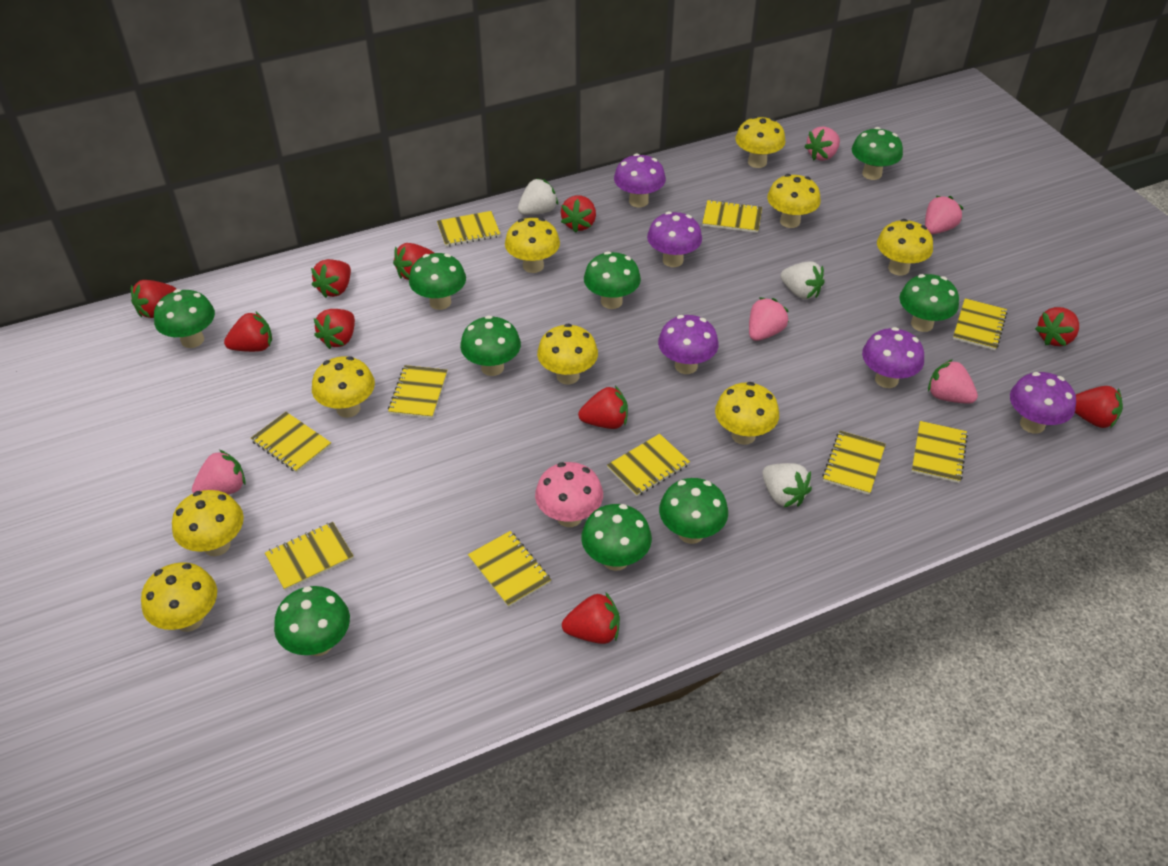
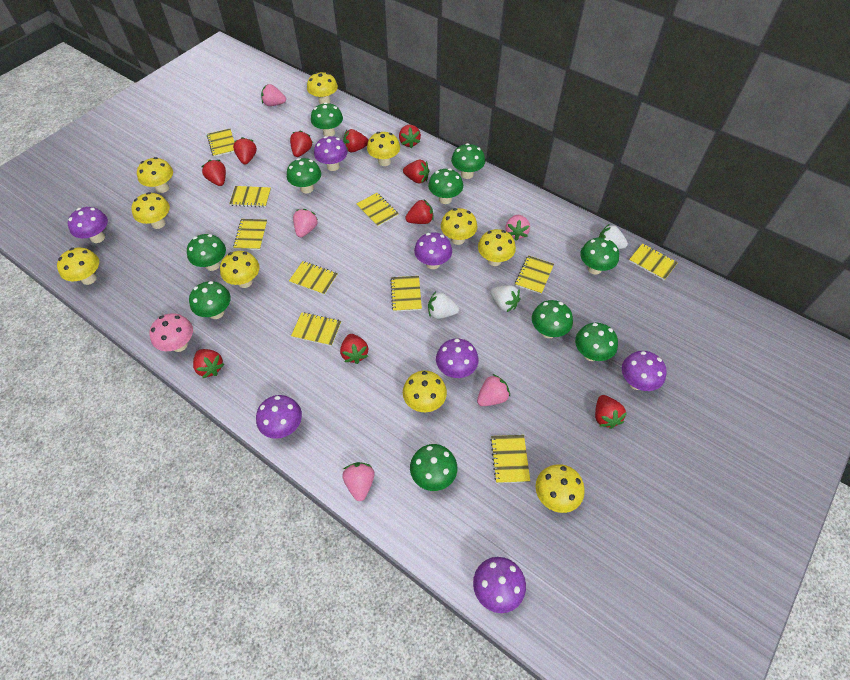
green mushroom: 9 -> 10
purple mushroom: 5 -> 7
yellow mushroom: 9 -> 10

